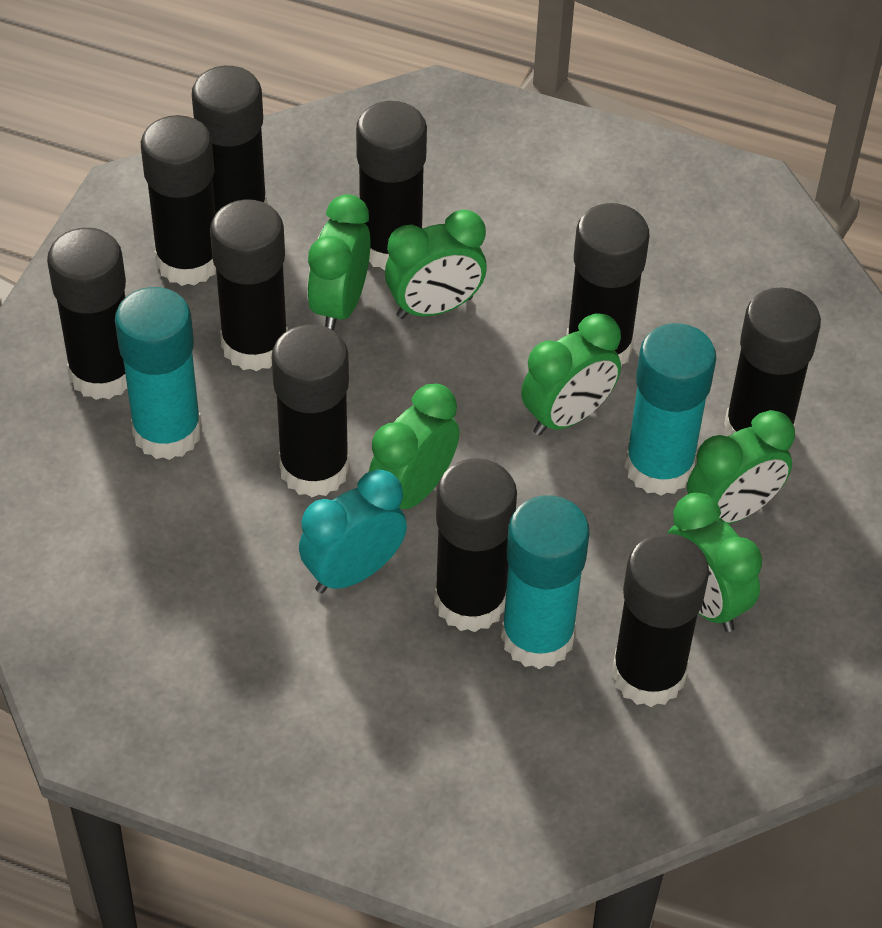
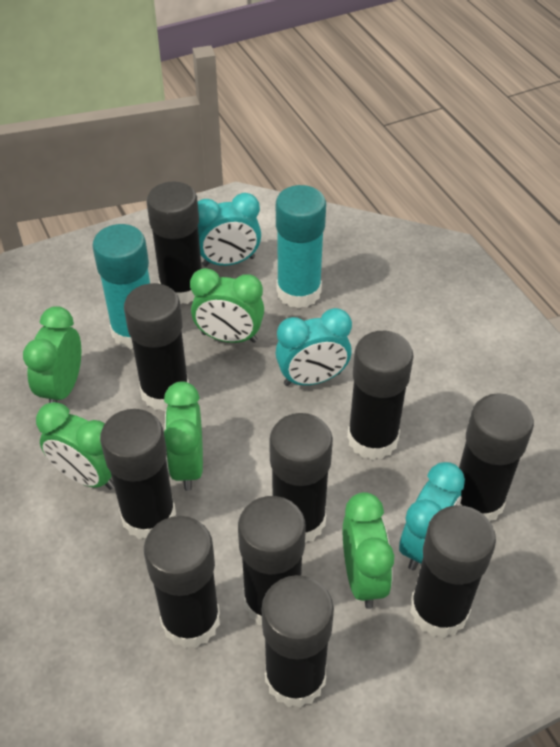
green clock: 6 -> 5
turquoise clock: 1 -> 3
turquoise glue stick: 3 -> 2

